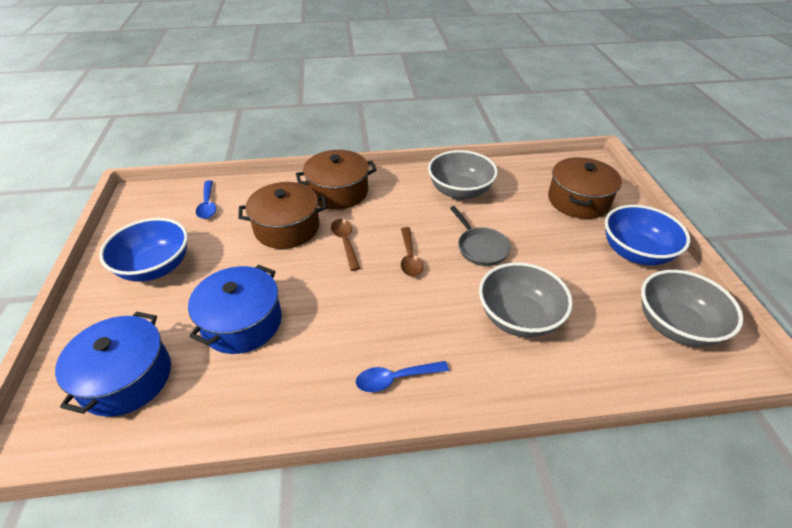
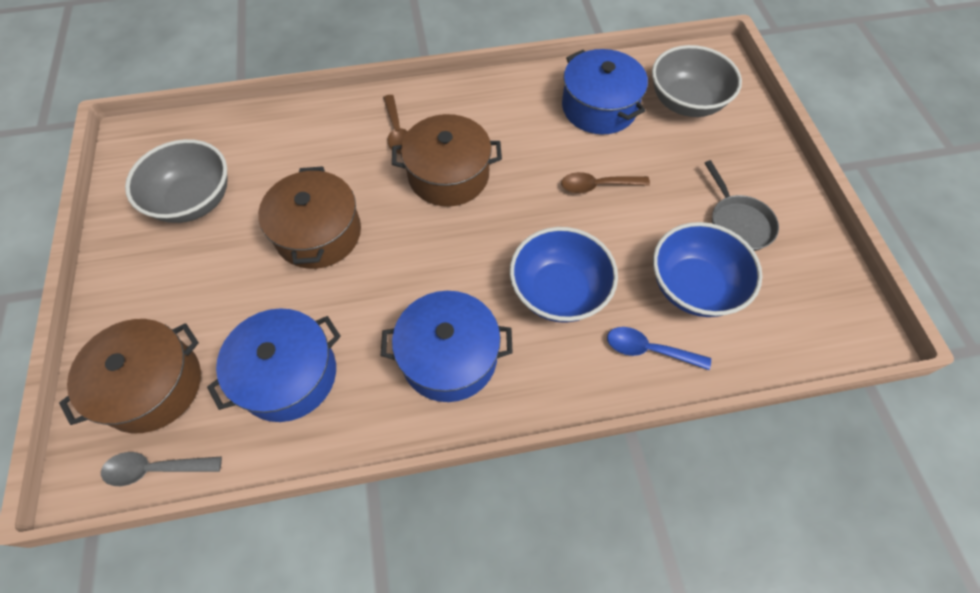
blue pot: 2 -> 3
blue spoon: 2 -> 1
grey bowl: 3 -> 2
grey spoon: 0 -> 1

